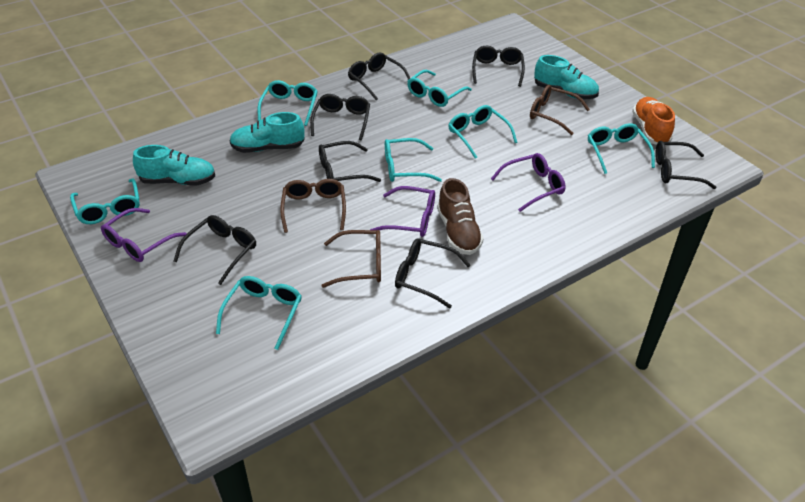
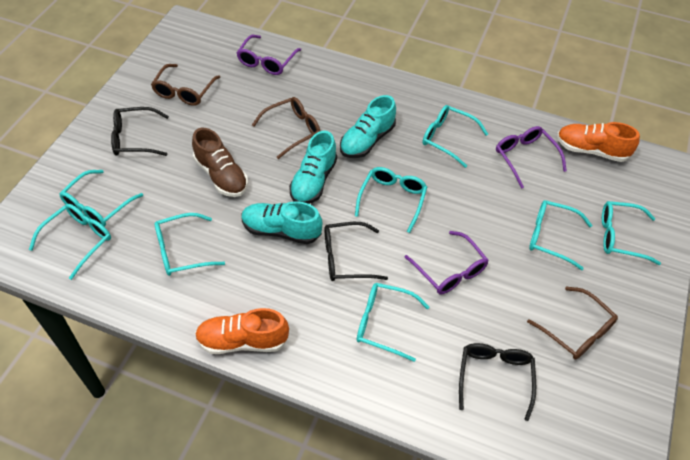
black glasses: 7 -> 3
orange shoe: 1 -> 2
turquoise glasses: 7 -> 8

